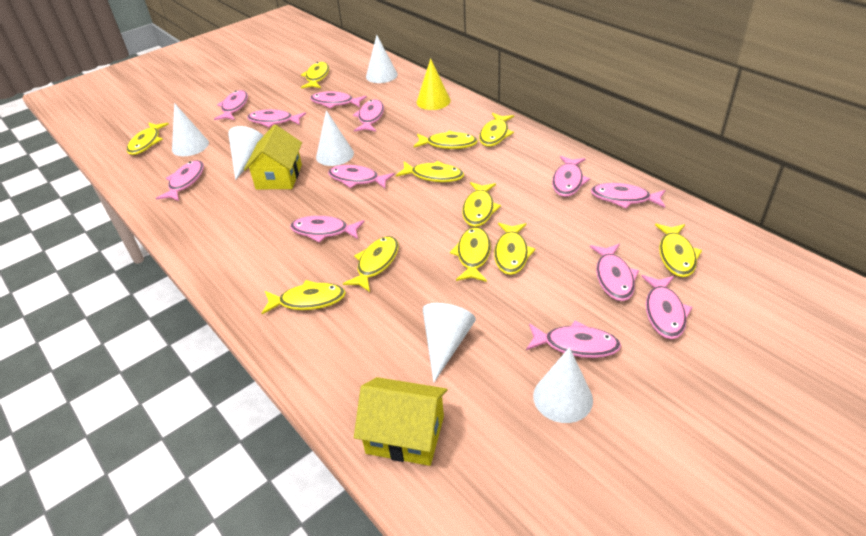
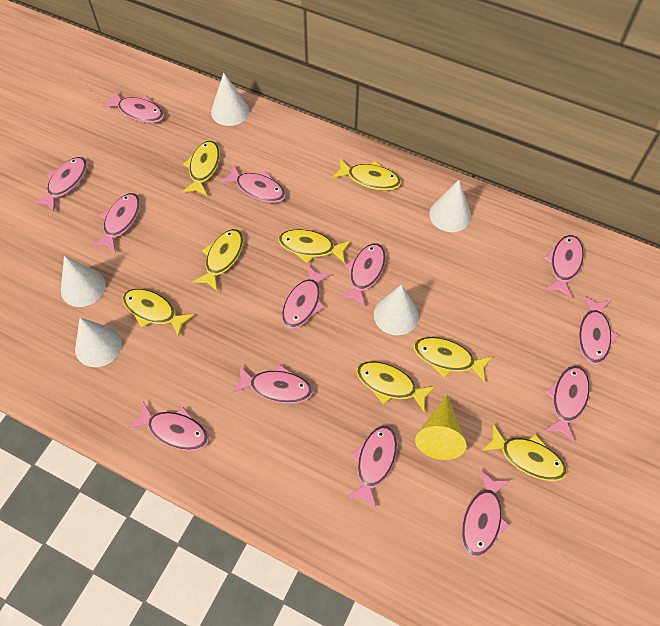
pink fish: 12 -> 13
white cone: 6 -> 5
yellow fish: 11 -> 8
yellow house: 2 -> 0

